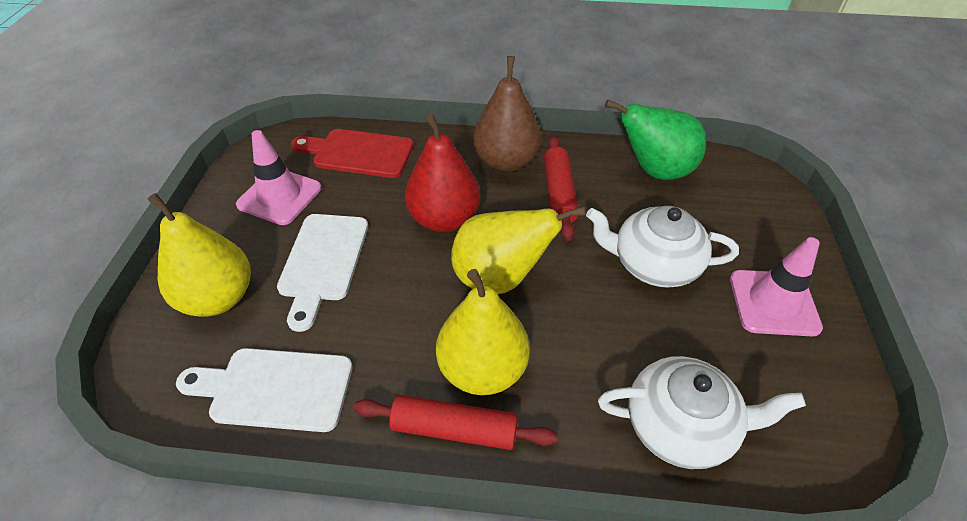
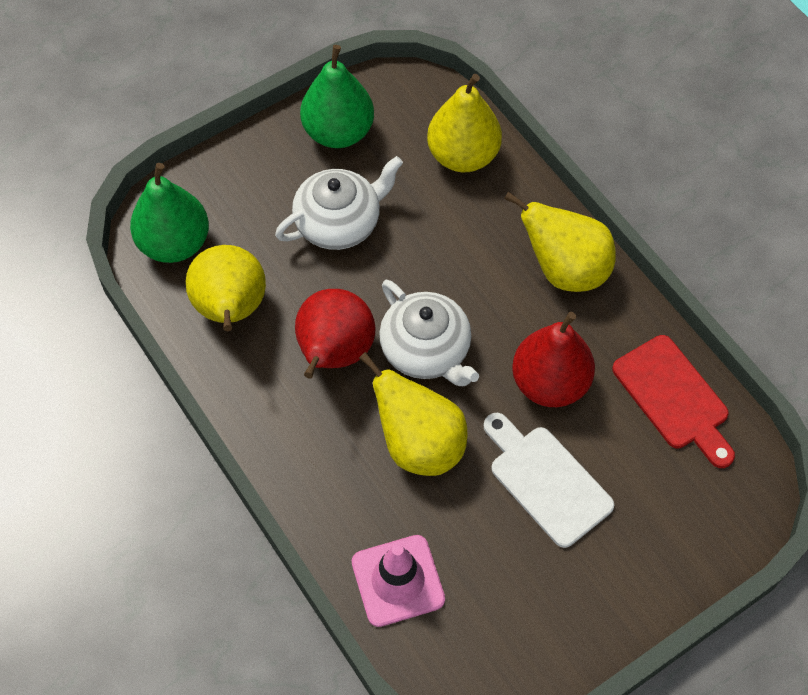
brown pear: 1 -> 0
green pear: 1 -> 2
pink traffic cone: 2 -> 1
red pear: 1 -> 2
red rolling pin: 2 -> 0
white cutting board: 2 -> 1
yellow pear: 3 -> 4

